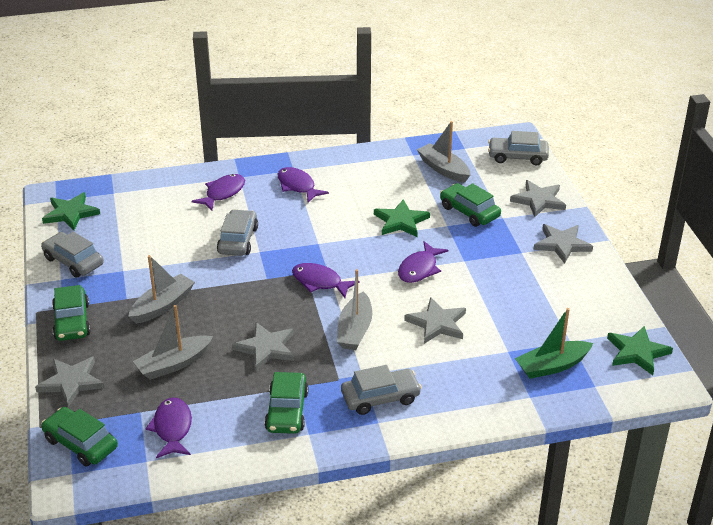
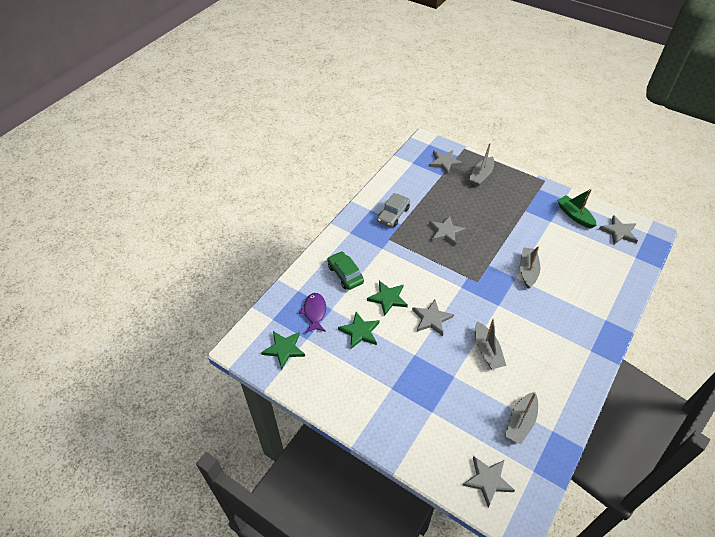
green car: 4 -> 1
grey car: 4 -> 1
purple fish: 5 -> 1

